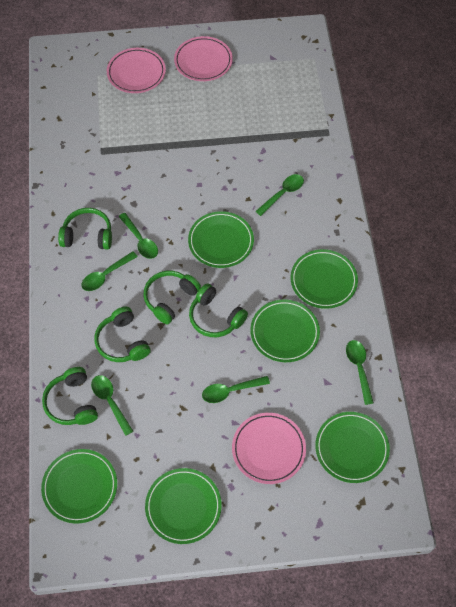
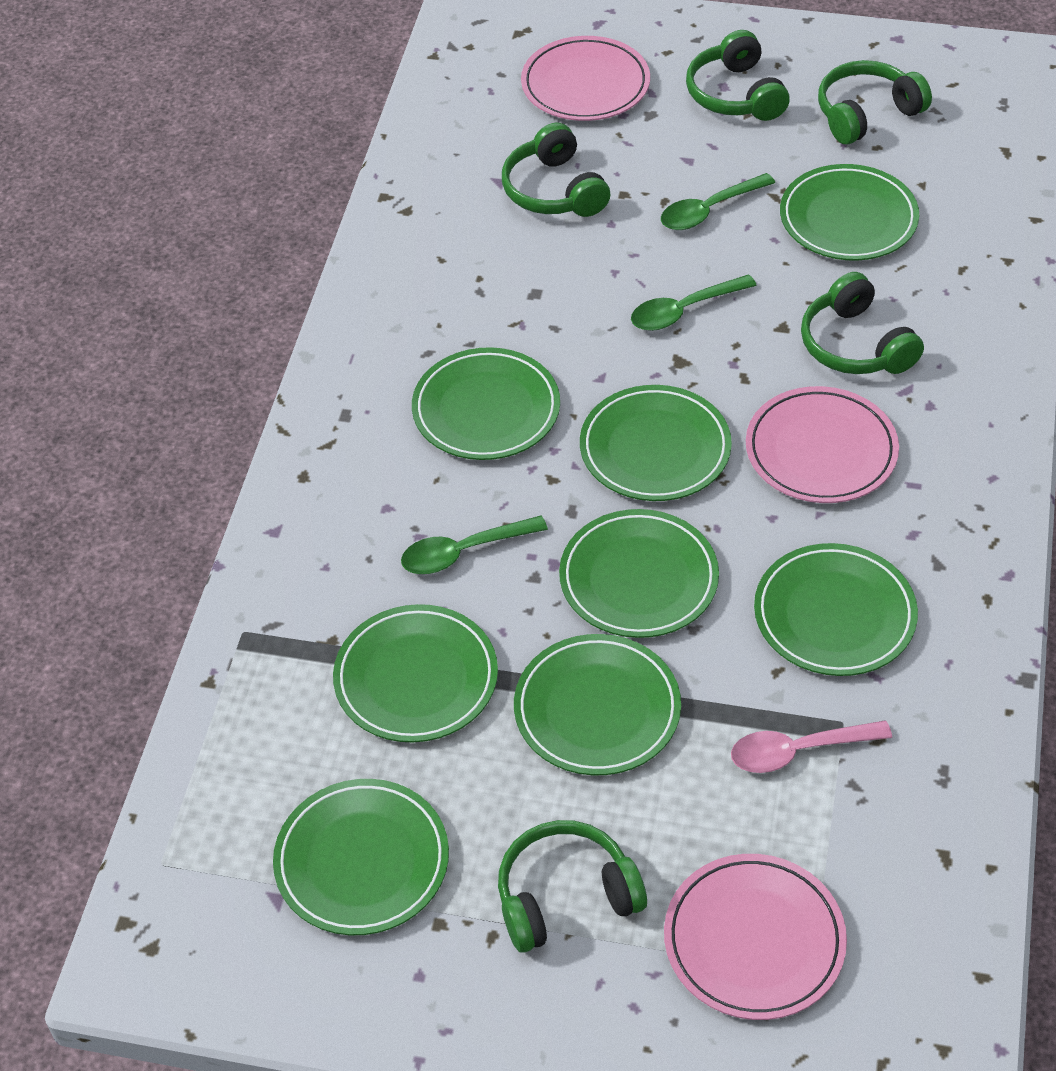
green plate: 6 -> 8
green spoon: 6 -> 3
pink spoon: 0 -> 1

